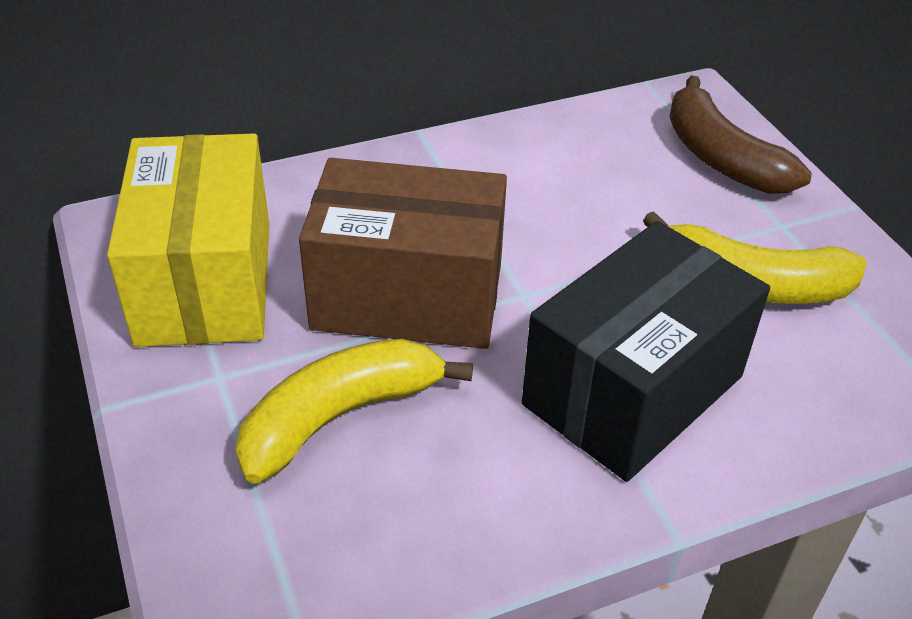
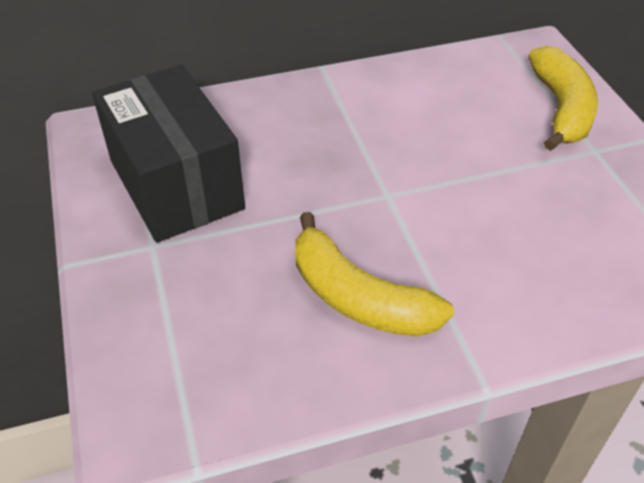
brown banana: 1 -> 0
brown box: 1 -> 0
yellow box: 1 -> 0

